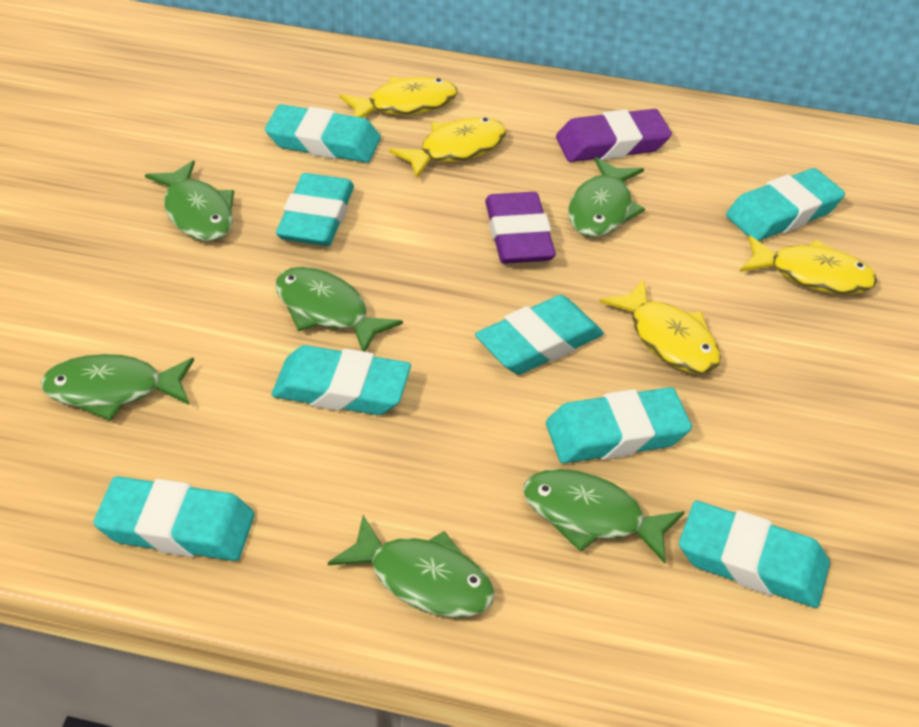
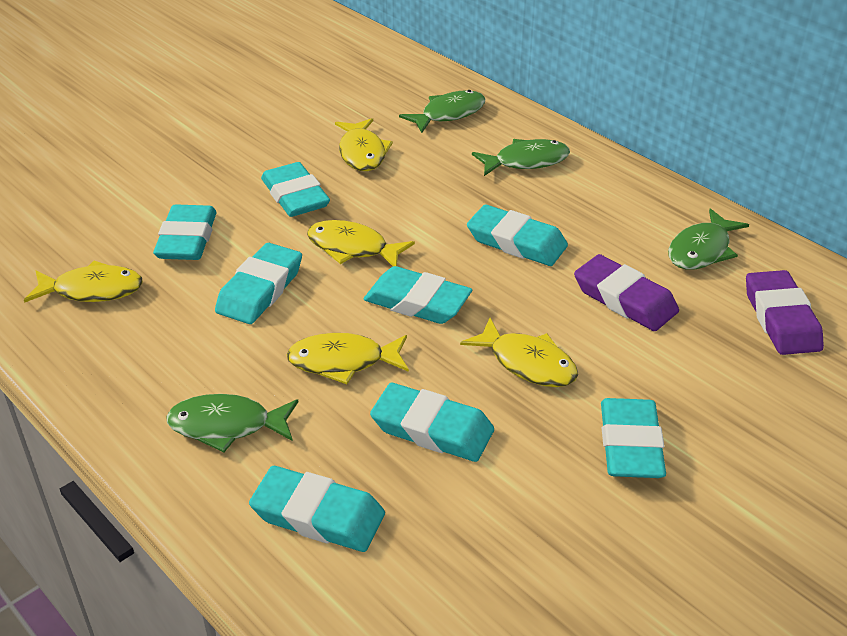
green fish: 6 -> 4
yellow fish: 4 -> 5

